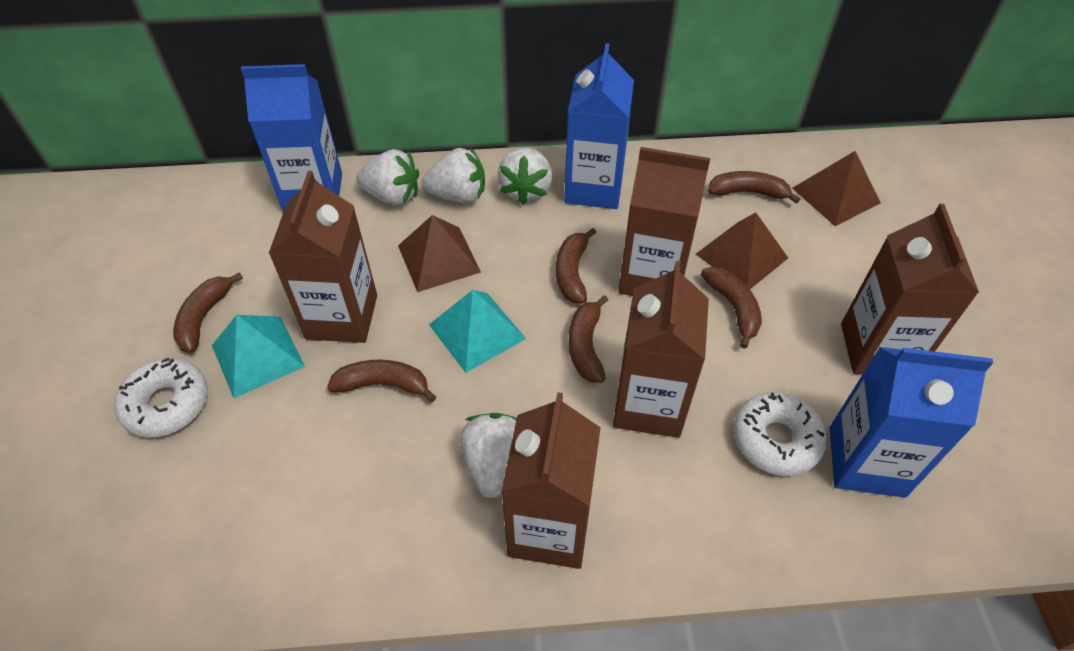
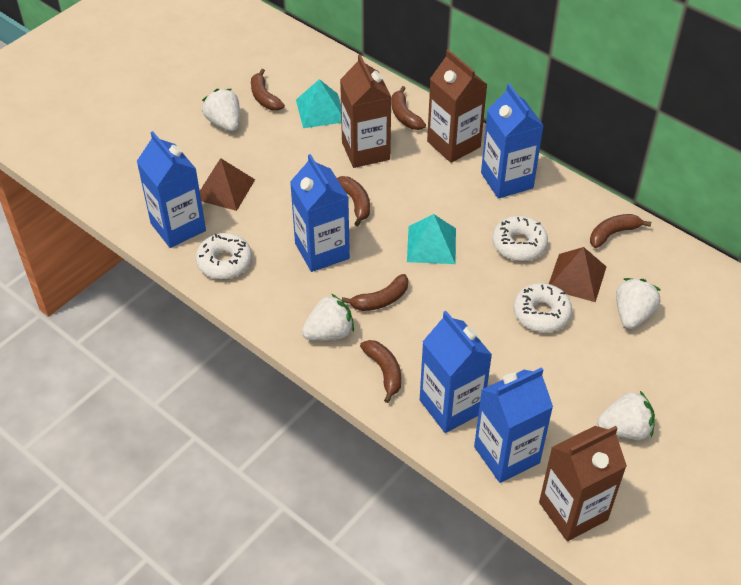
blue carton: 3 -> 5
brown carton: 5 -> 3
brown pyramid: 3 -> 2
white donut: 2 -> 3

